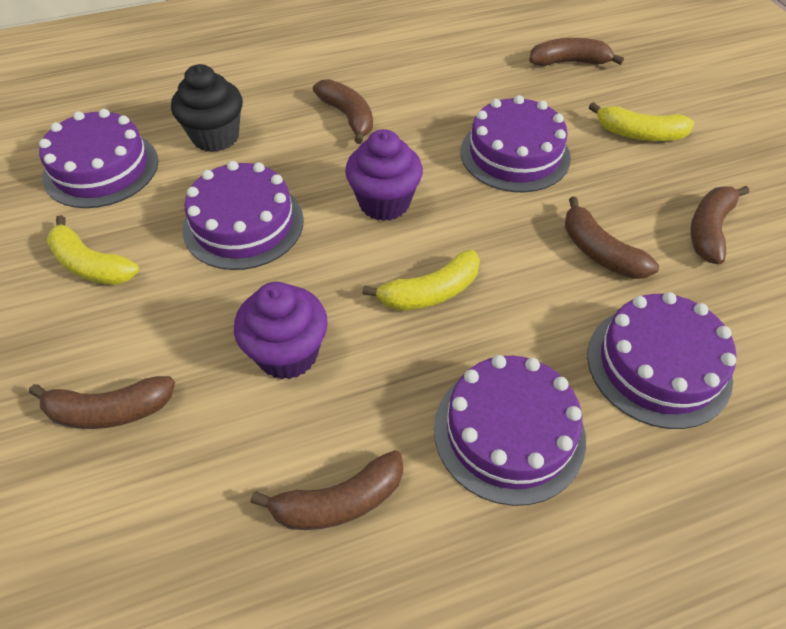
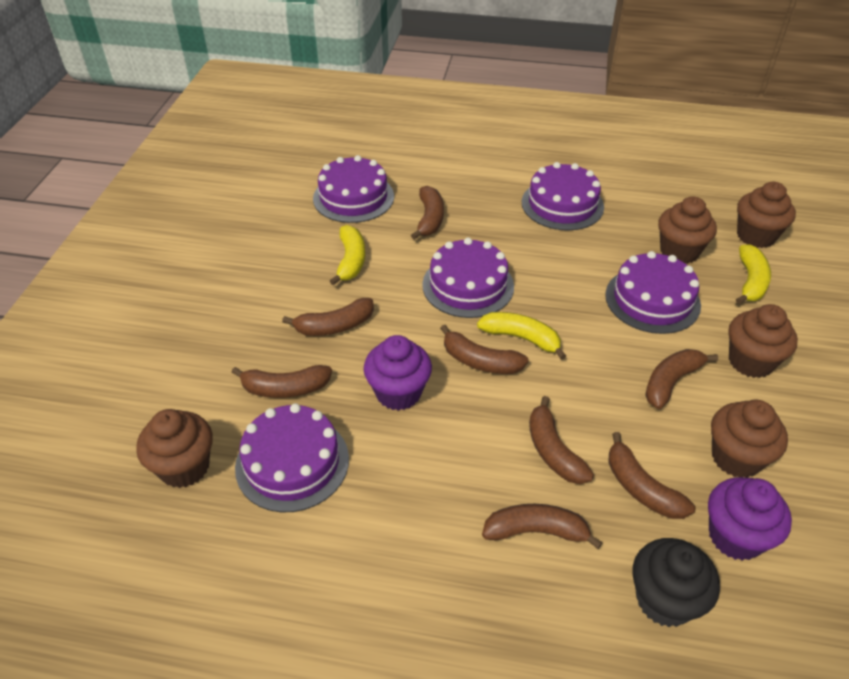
brown banana: 6 -> 8
brown cupcake: 0 -> 5

